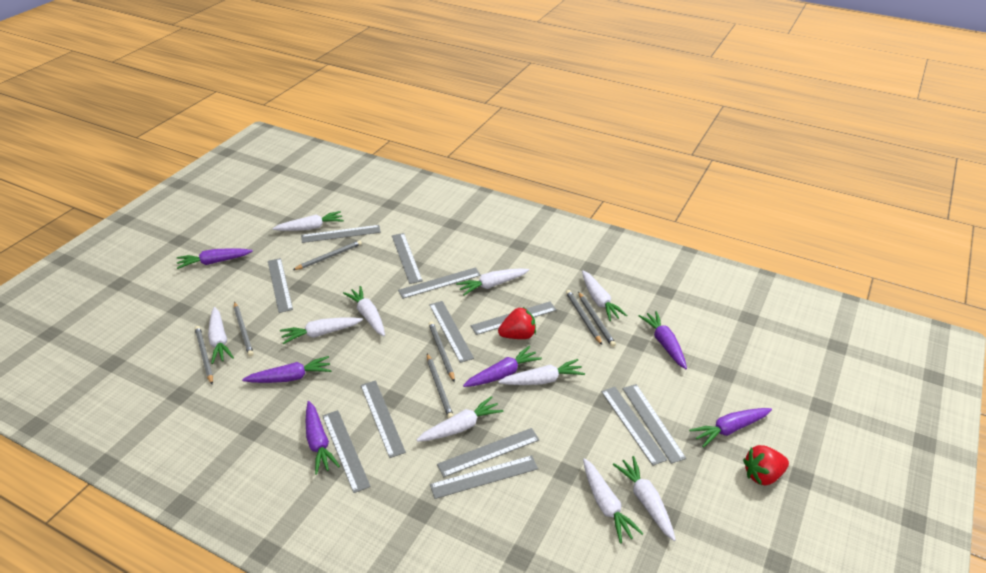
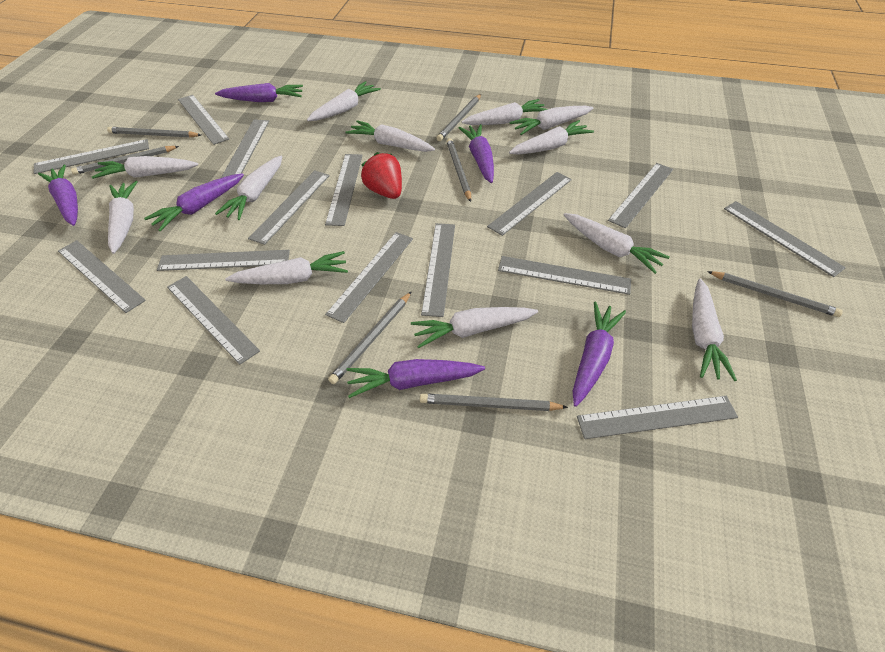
grey ruler: 12 -> 15
red strawberry: 2 -> 1
white carrot: 10 -> 12

